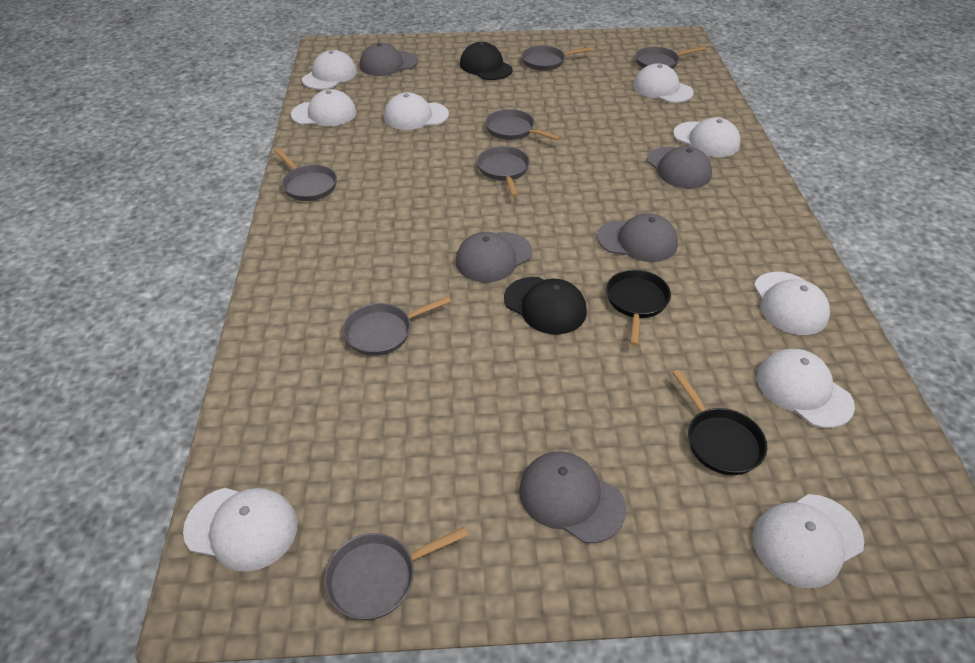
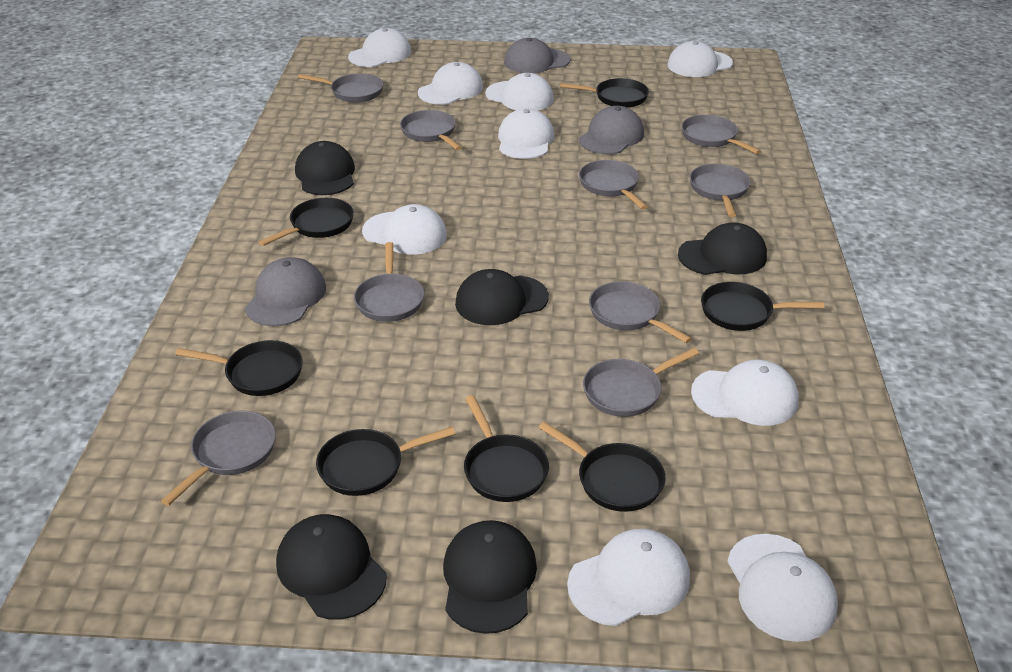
black cap: 2 -> 5
black pan: 2 -> 7
grey cap: 5 -> 3
grey pan: 7 -> 9

